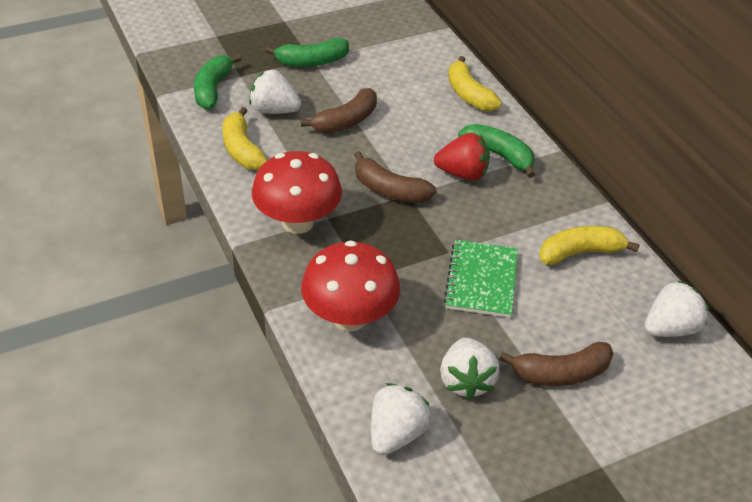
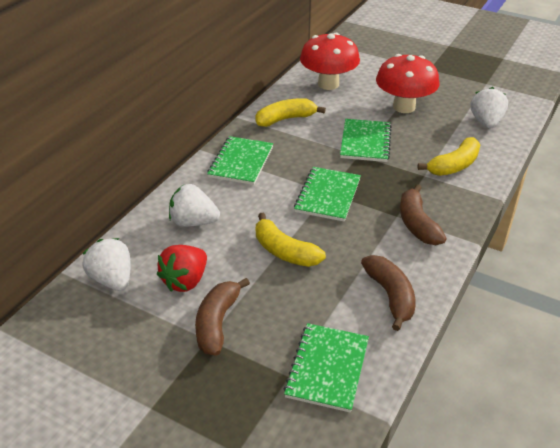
green banana: 3 -> 0
green notebook: 1 -> 4
white strawberry: 4 -> 3

